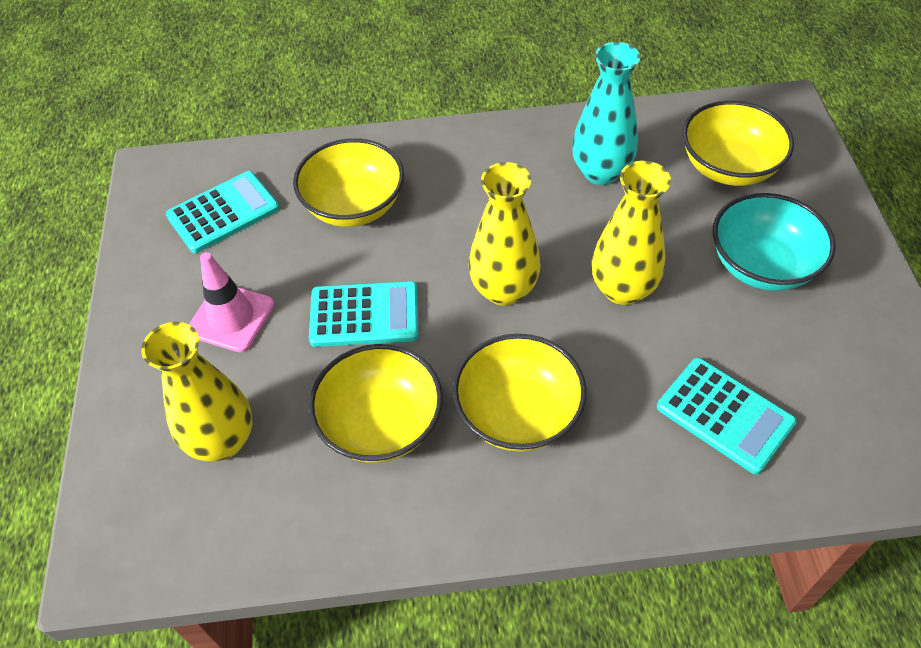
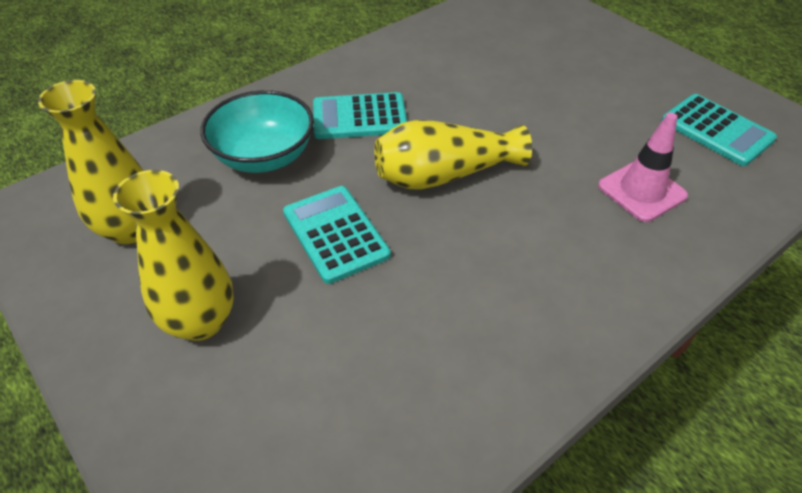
turquoise vase: 1 -> 0
yellow bowl: 4 -> 0

